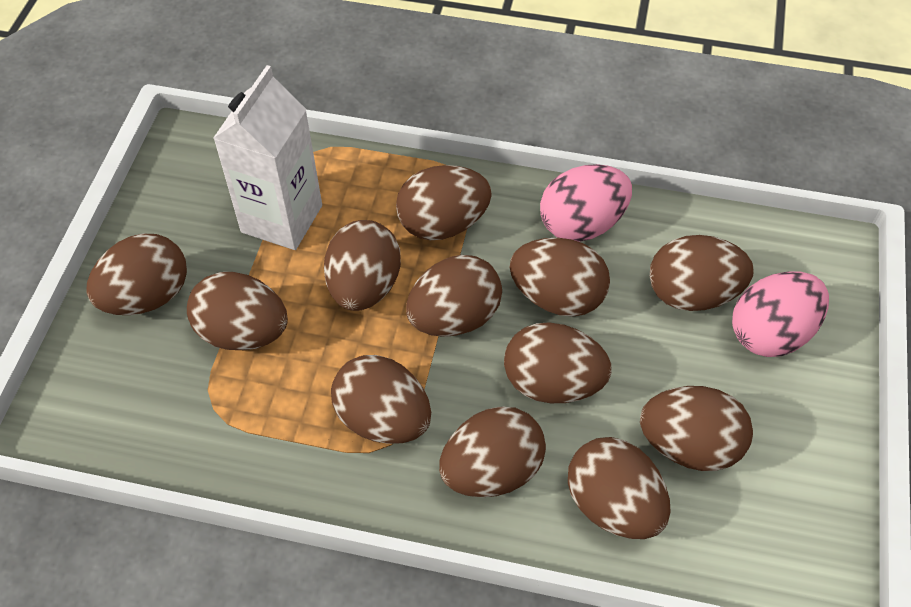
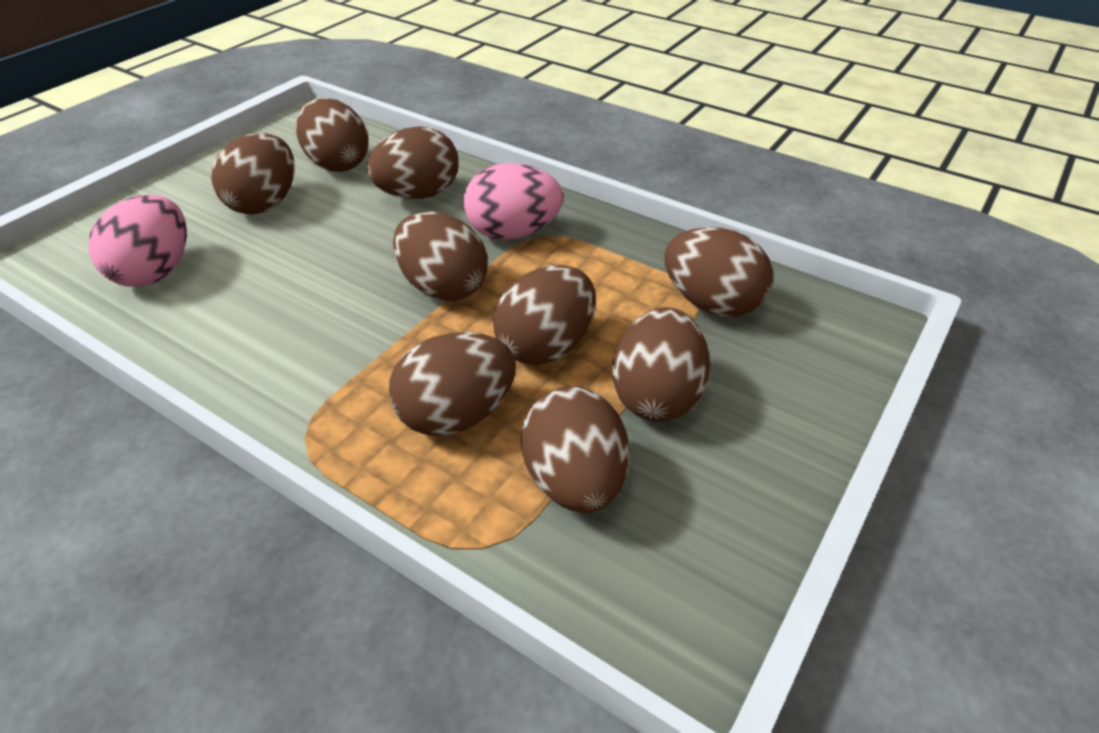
brown egg: 12 -> 9
white carton: 1 -> 0

